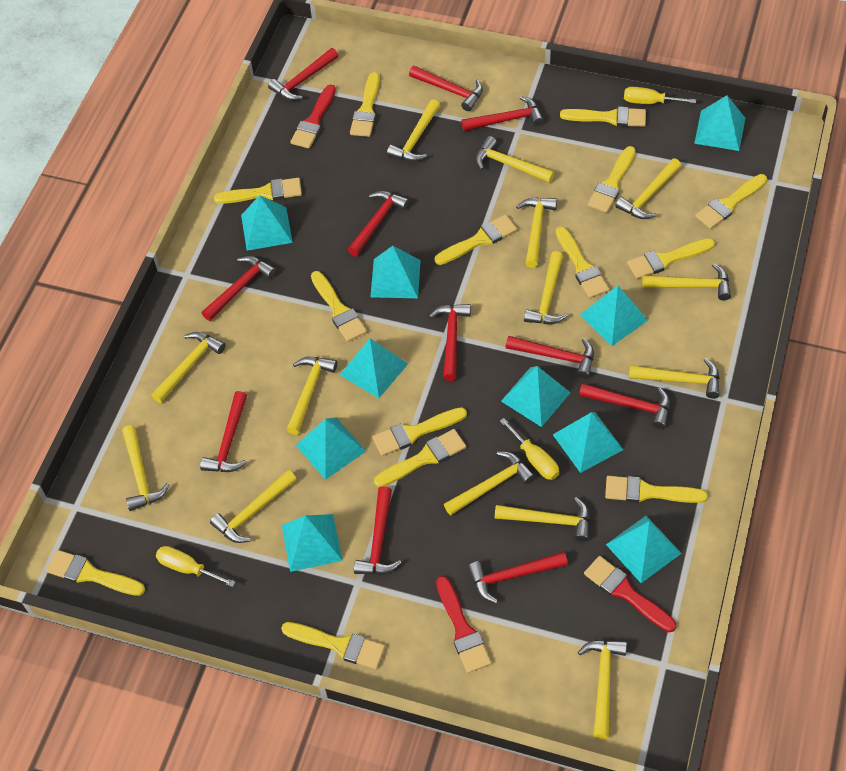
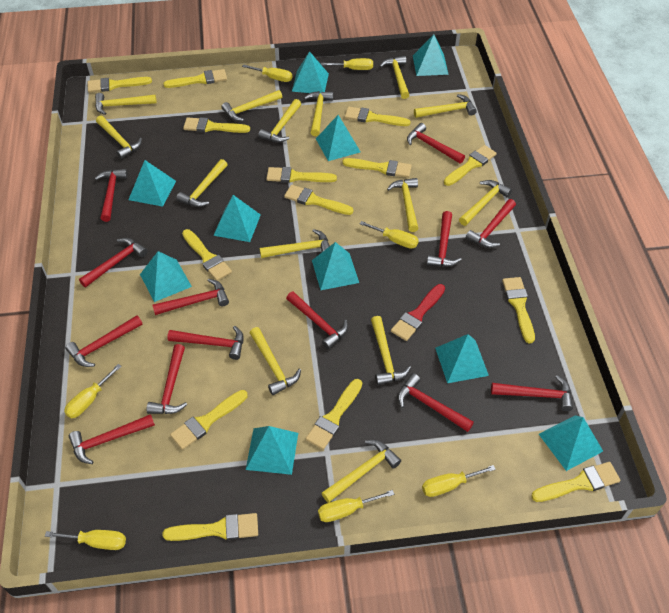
red brush: 3 -> 1
red hammer: 11 -> 13
yellow screwdriver: 3 -> 7

